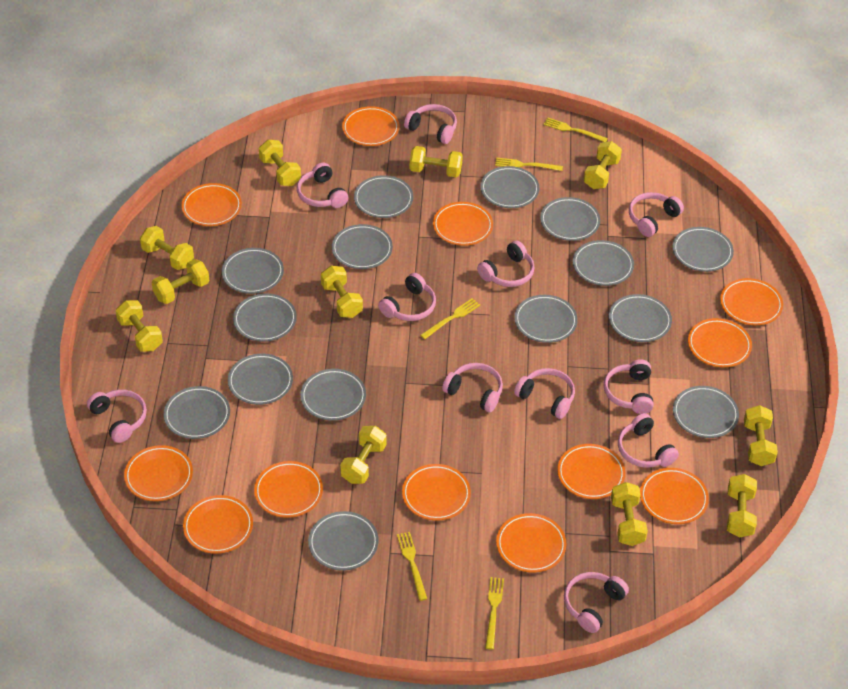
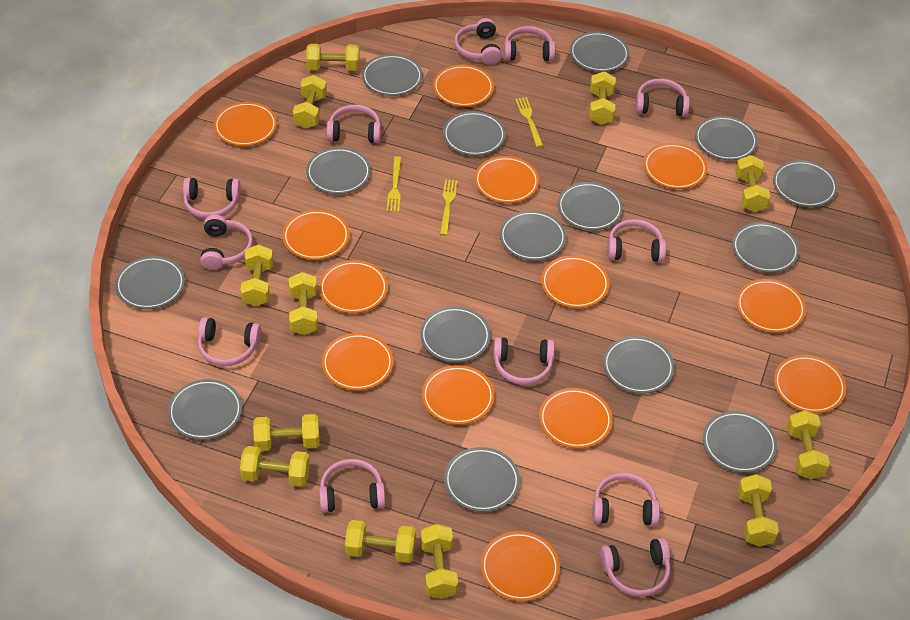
orange plate: 12 -> 13
pink headphones: 11 -> 12
yellow dumbbell: 11 -> 12
yellow fork: 5 -> 3

